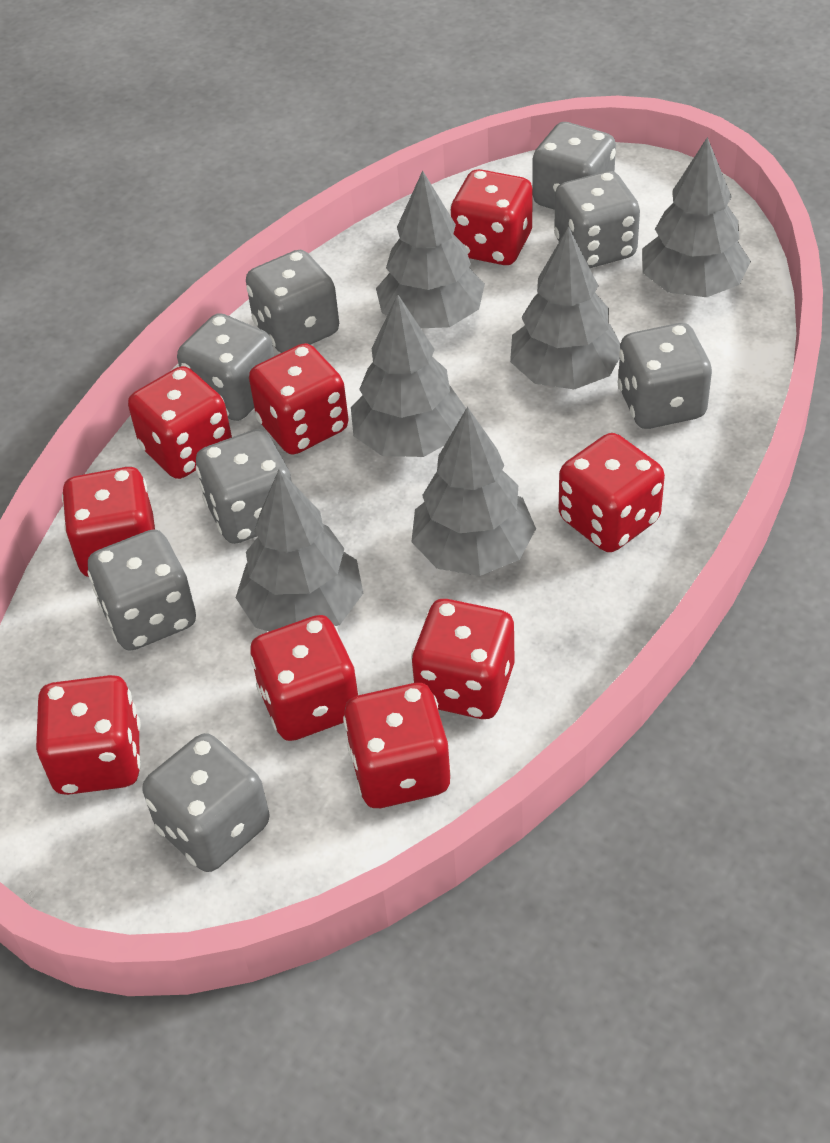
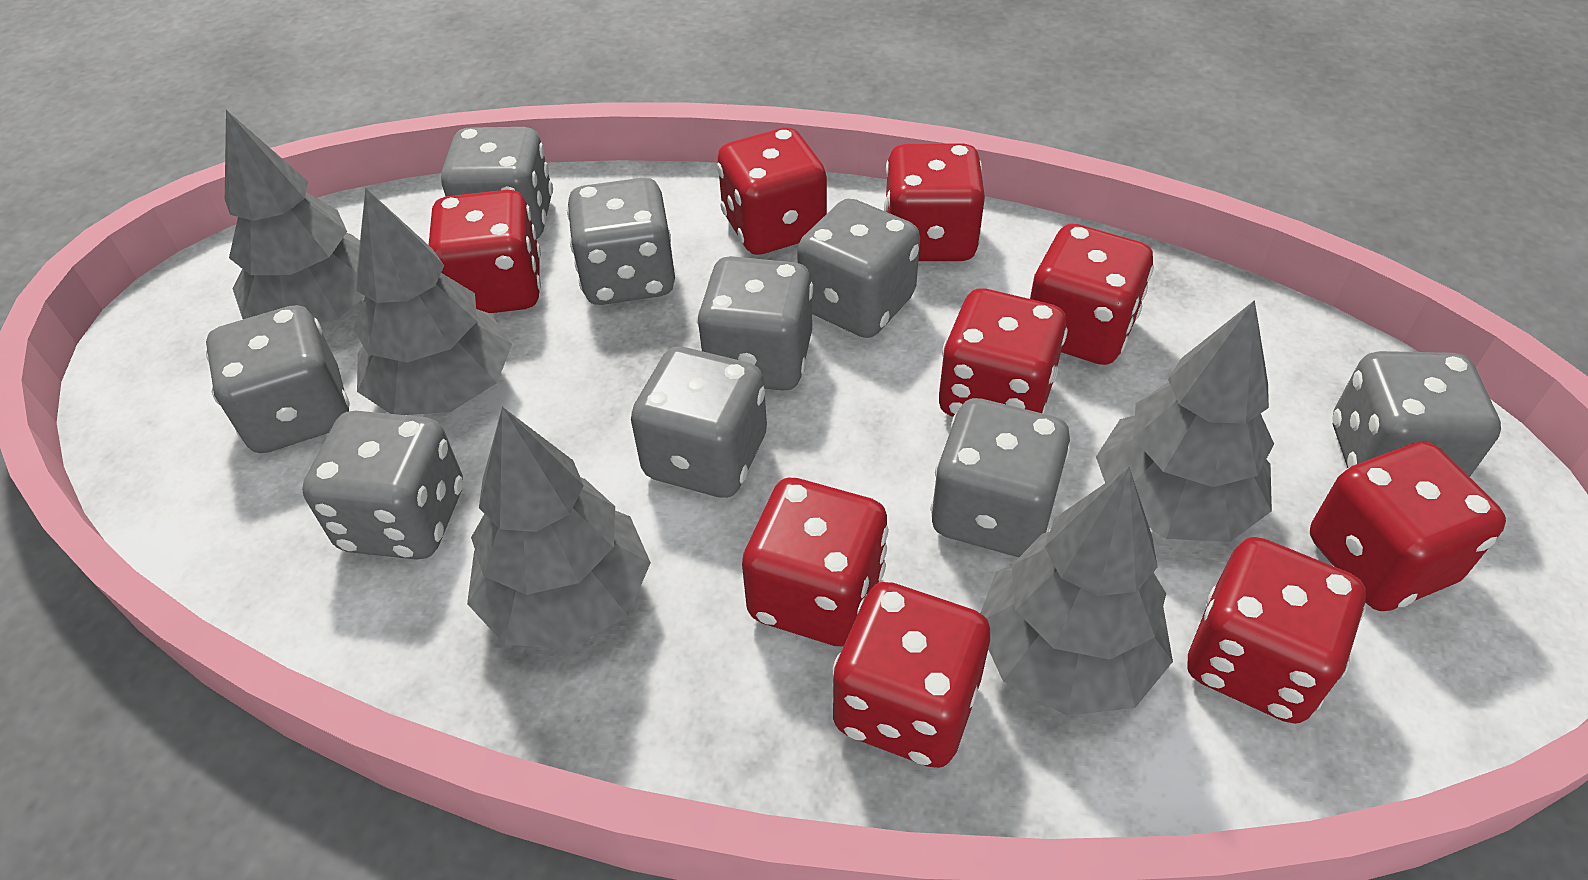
grey dice: 8 -> 9
grey tree: 6 -> 5

